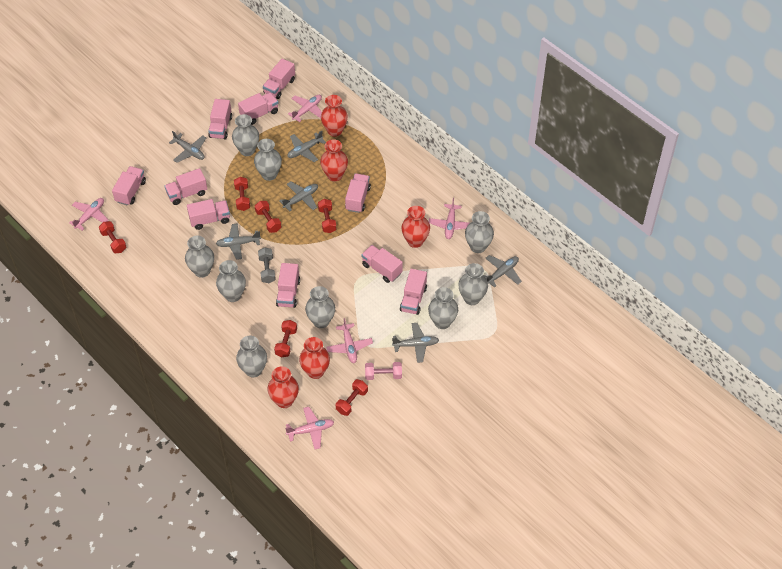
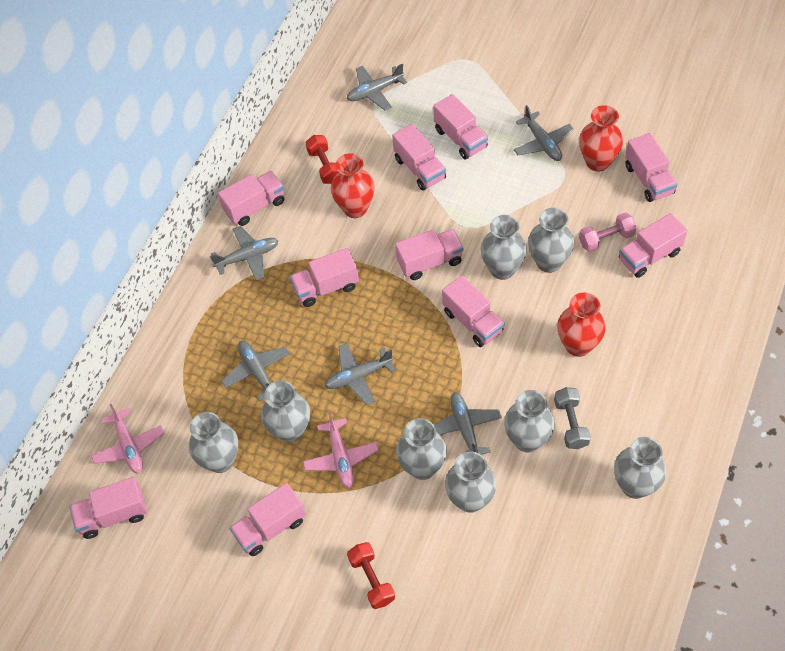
grey vase: 9 -> 8
pink plane: 5 -> 2
red dumbbell: 6 -> 2
red vase: 5 -> 3

